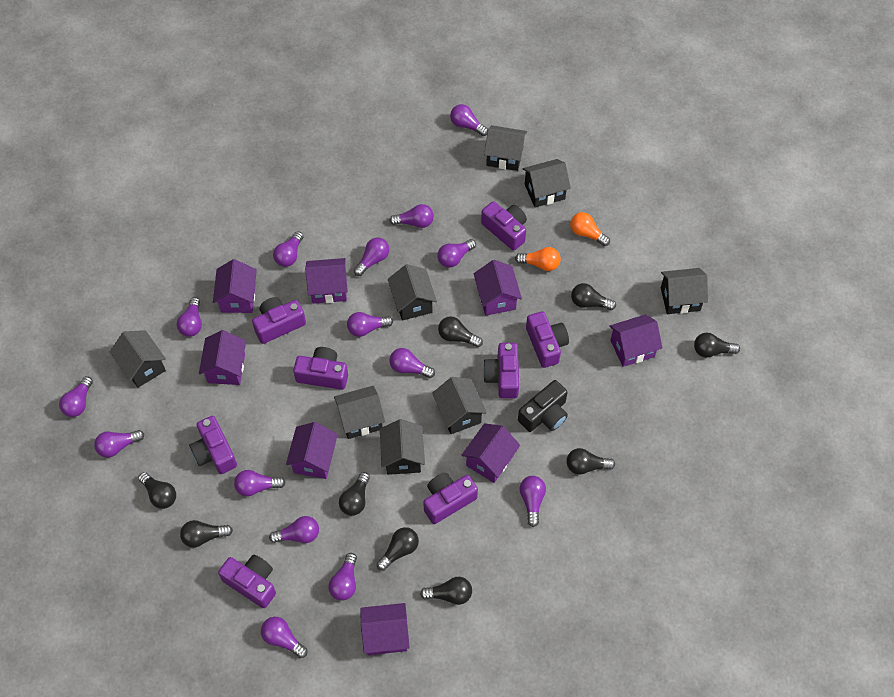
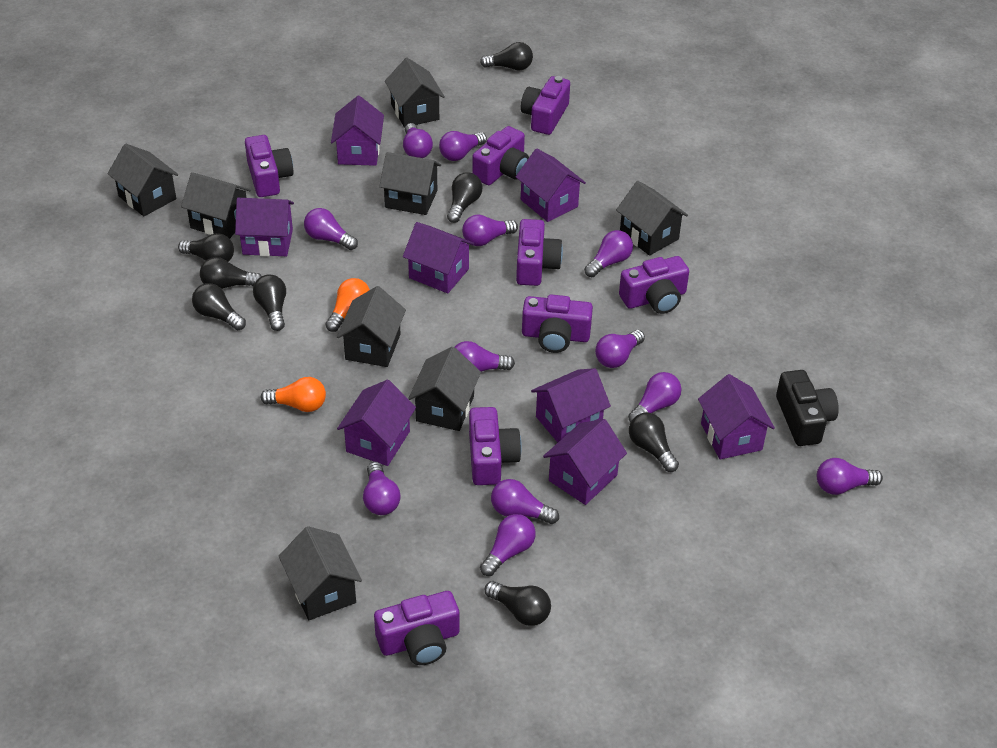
black light bulb: 9 -> 8
purple light bulb: 15 -> 12

